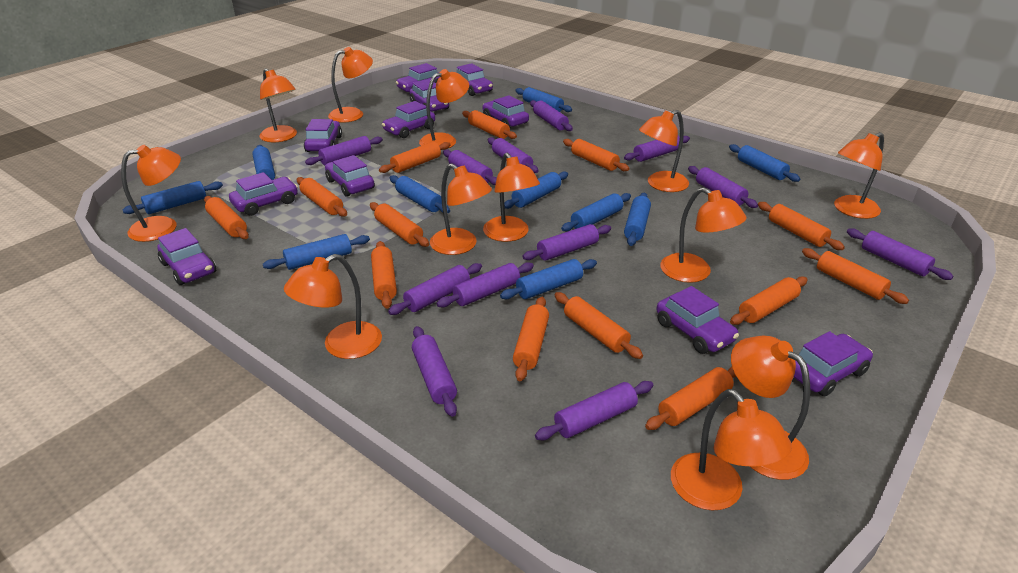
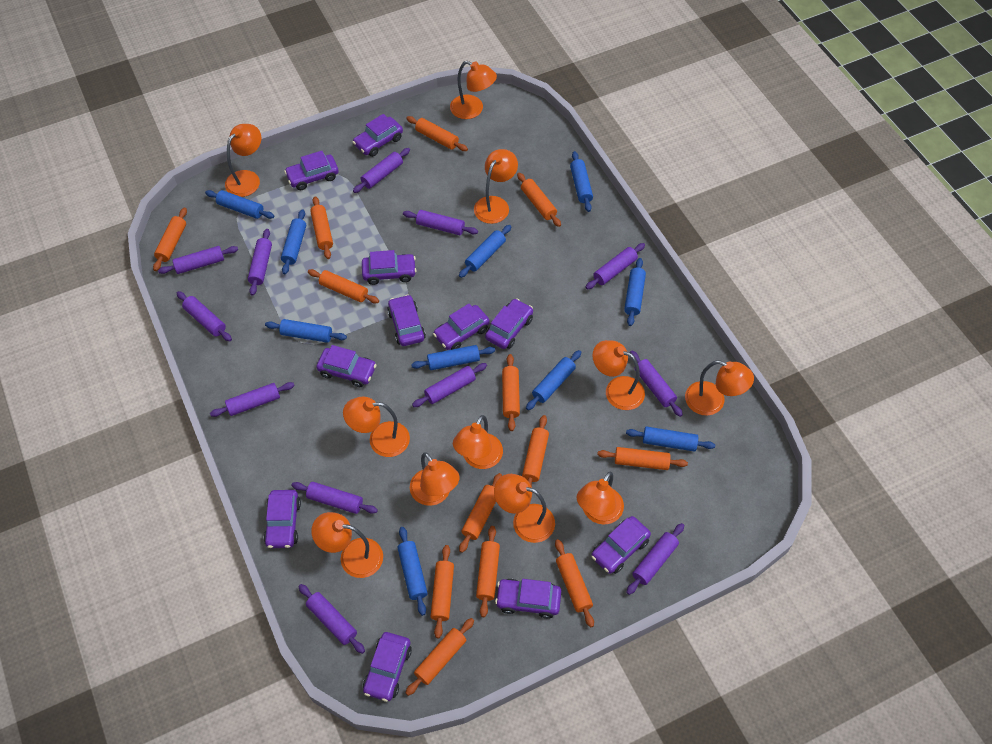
orange lamp: 12 -> 11

